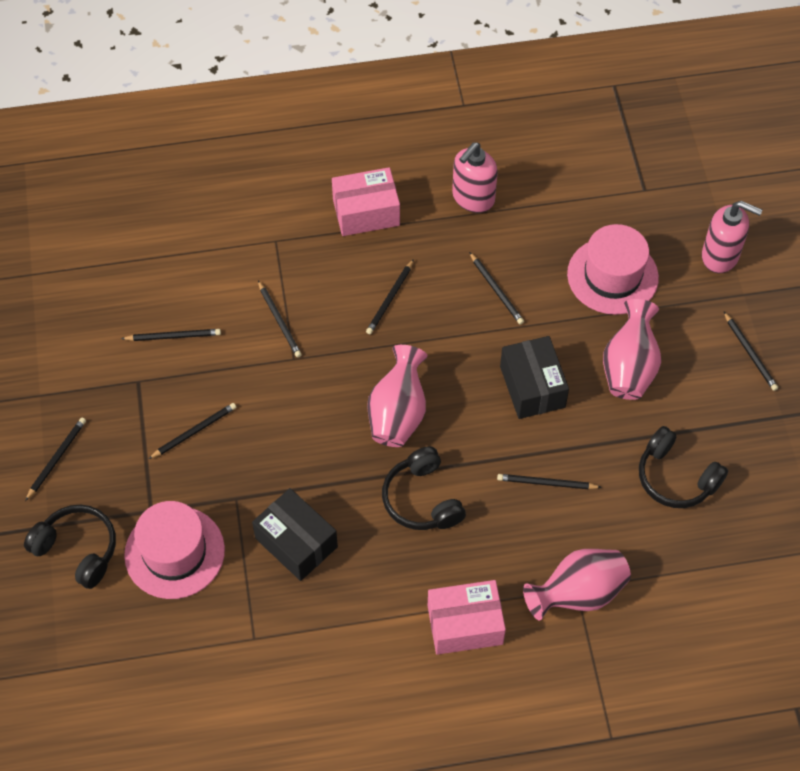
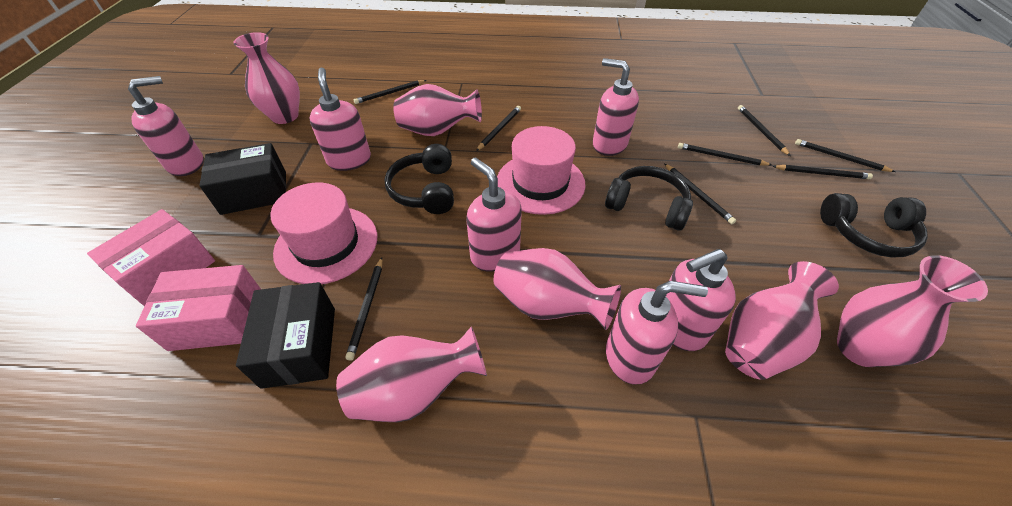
pink soap dispenser: 2 -> 6
pink vase: 3 -> 6

